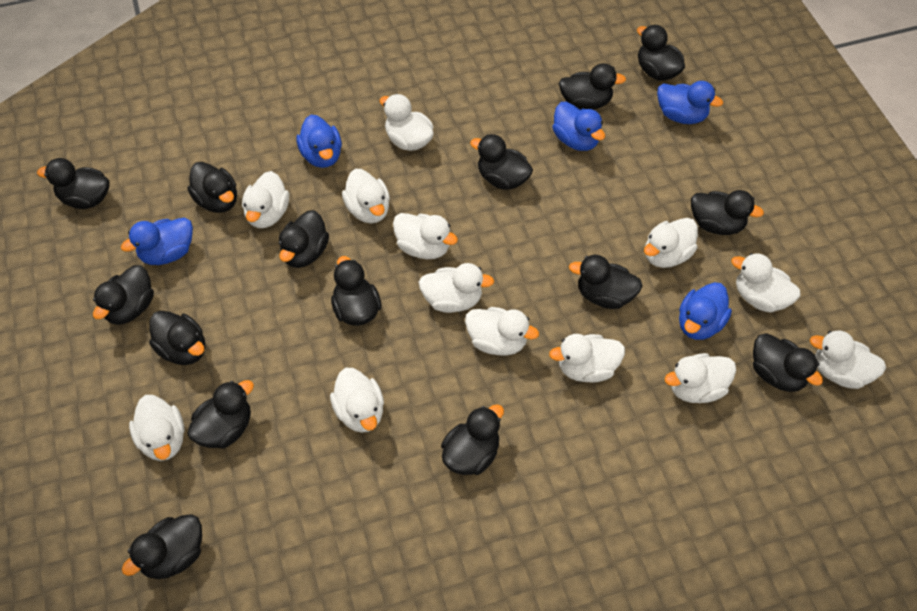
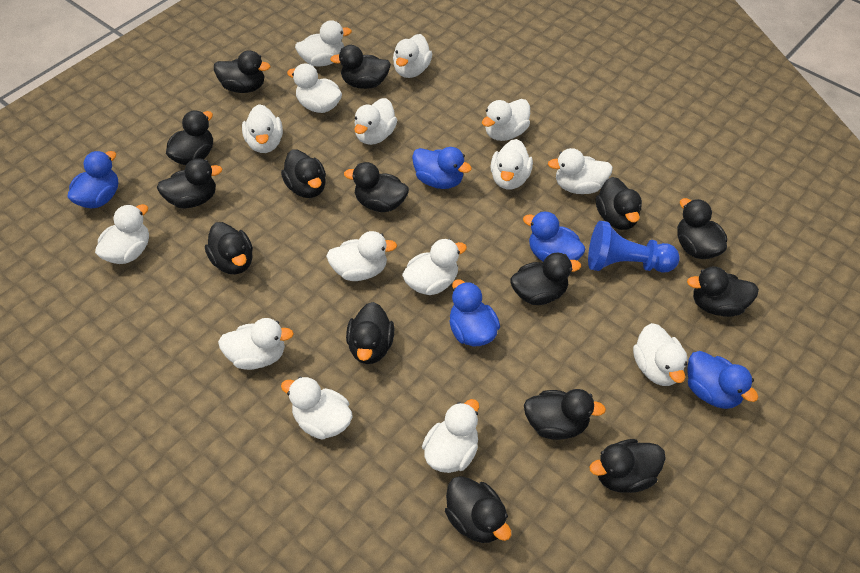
blue pawn: 0 -> 1
white duck: 13 -> 15

